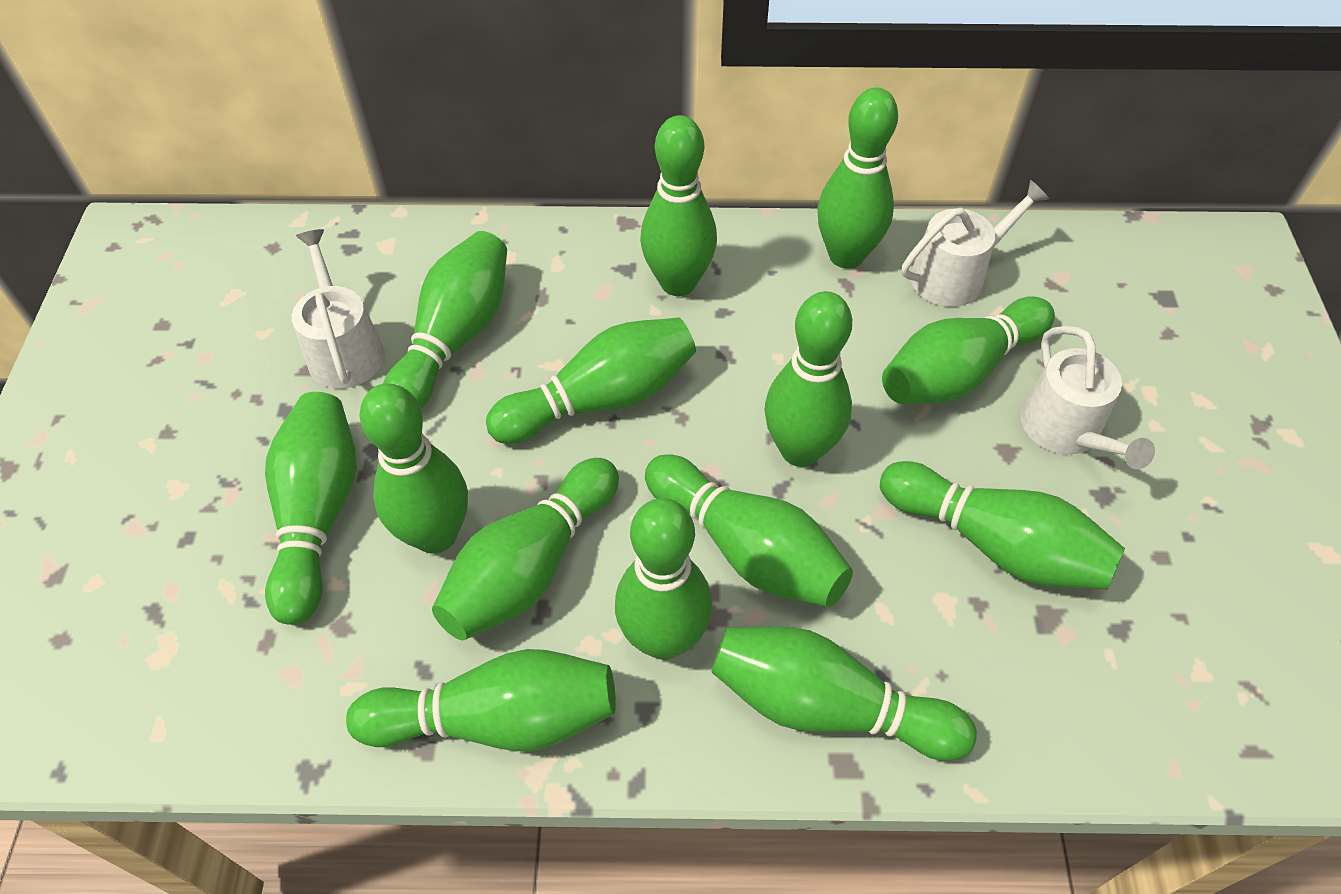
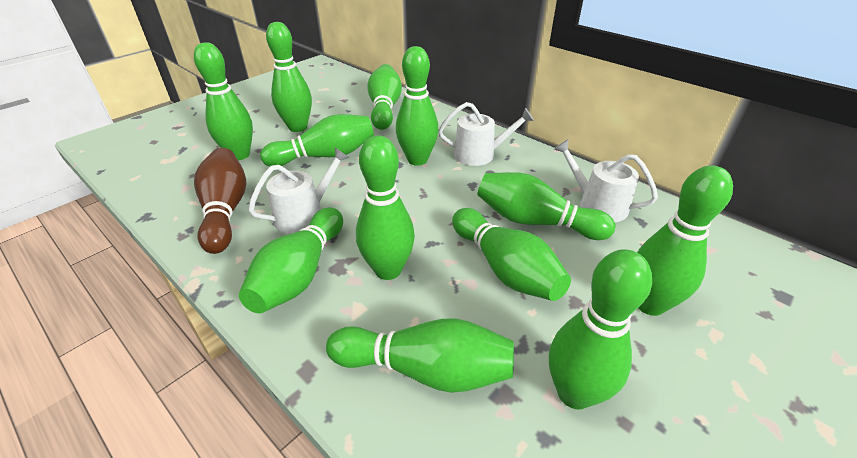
brown bowling pin: 0 -> 1
green bowling pin: 14 -> 12

